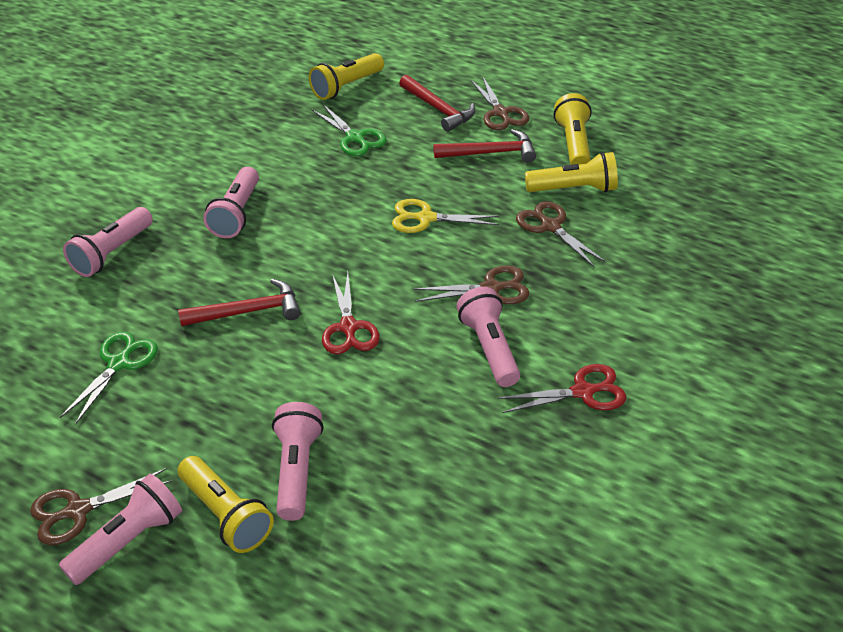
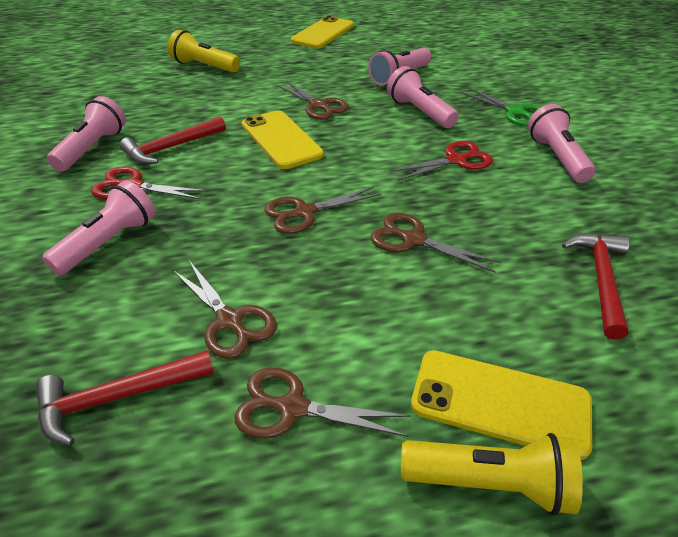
brown scissors: 4 -> 5
green scissors: 2 -> 1
yellow flashlight: 4 -> 2
yellow phone: 0 -> 3
yellow scissors: 1 -> 0

